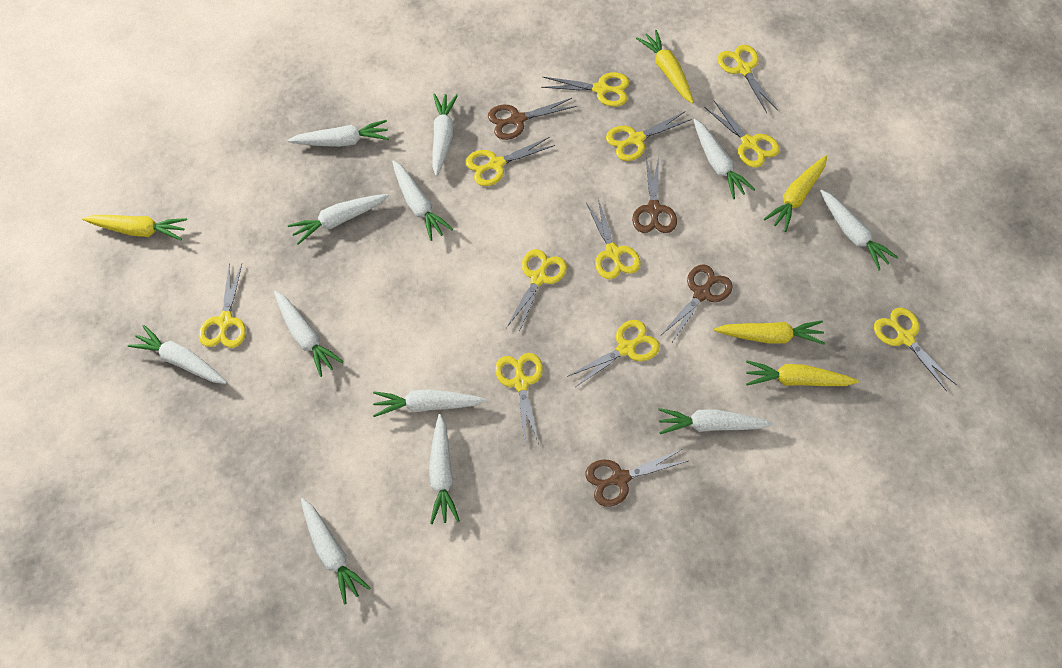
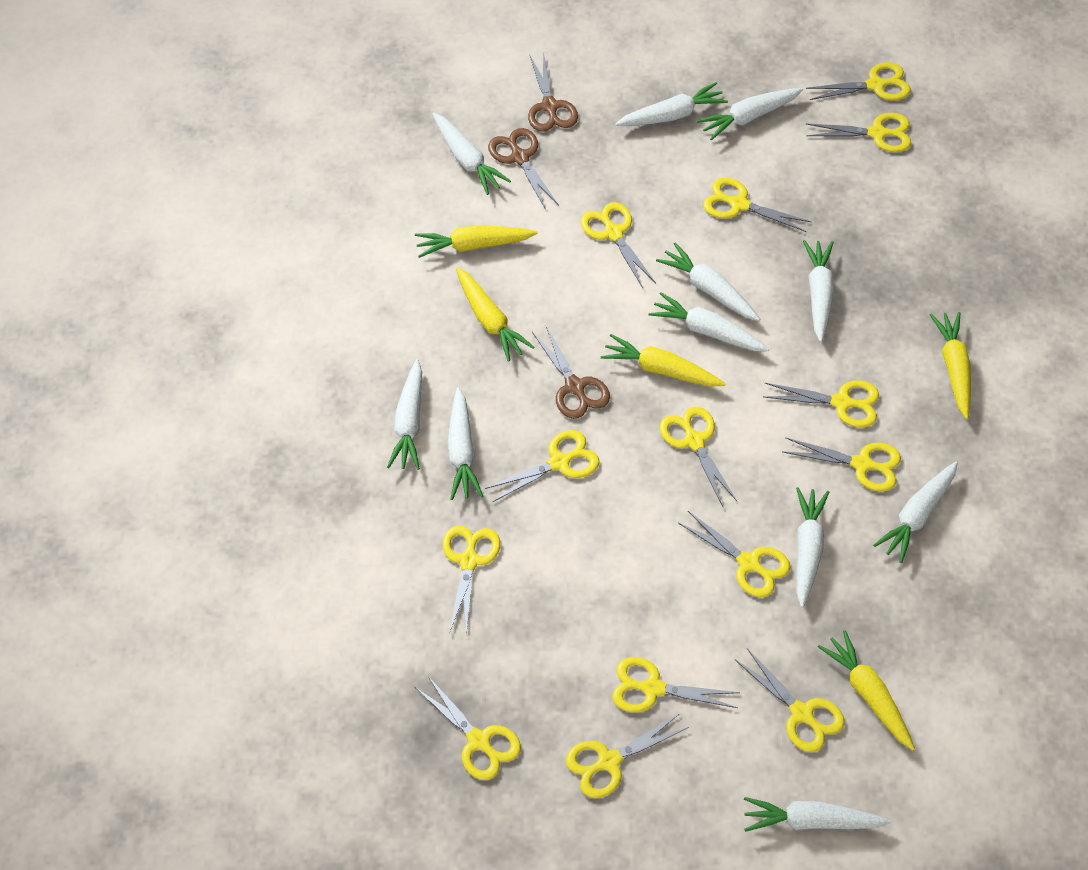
brown scissors: 4 -> 3
white carrot: 12 -> 11
yellow scissors: 11 -> 14

